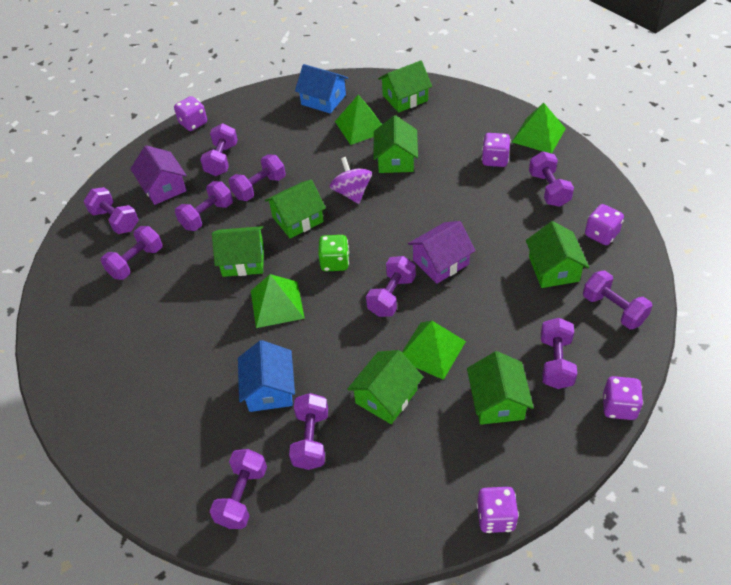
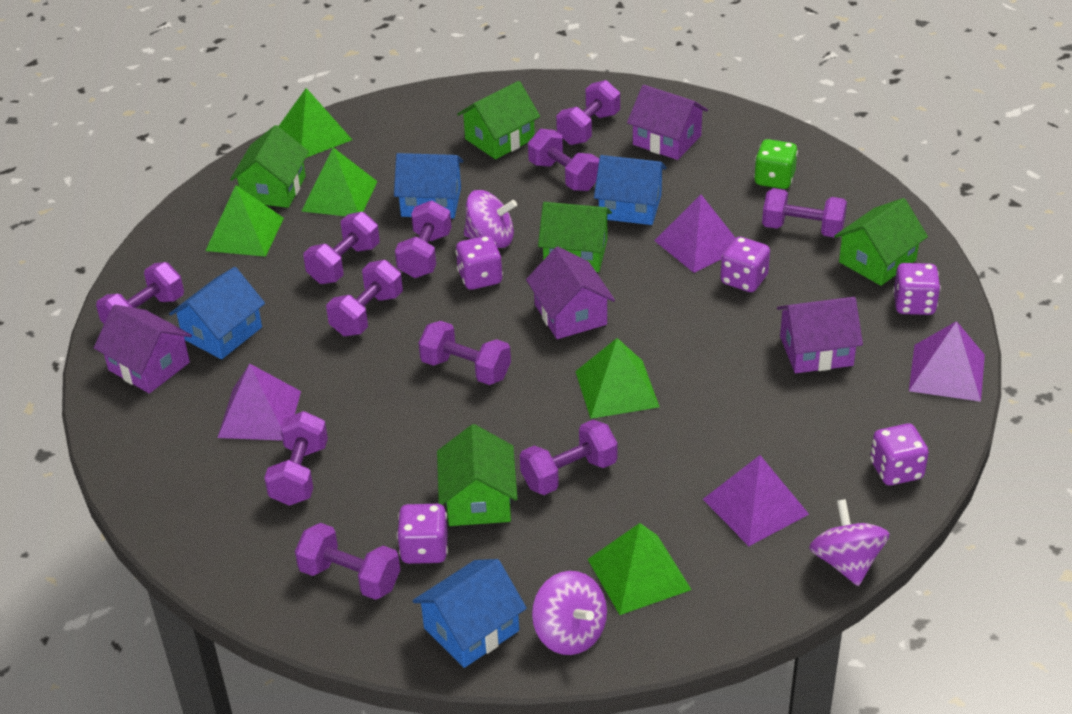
blue house: 2 -> 4
green house: 7 -> 5
green pyramid: 4 -> 5
purple house: 2 -> 4
purple pyramid: 0 -> 4
purple spinning top: 1 -> 3

